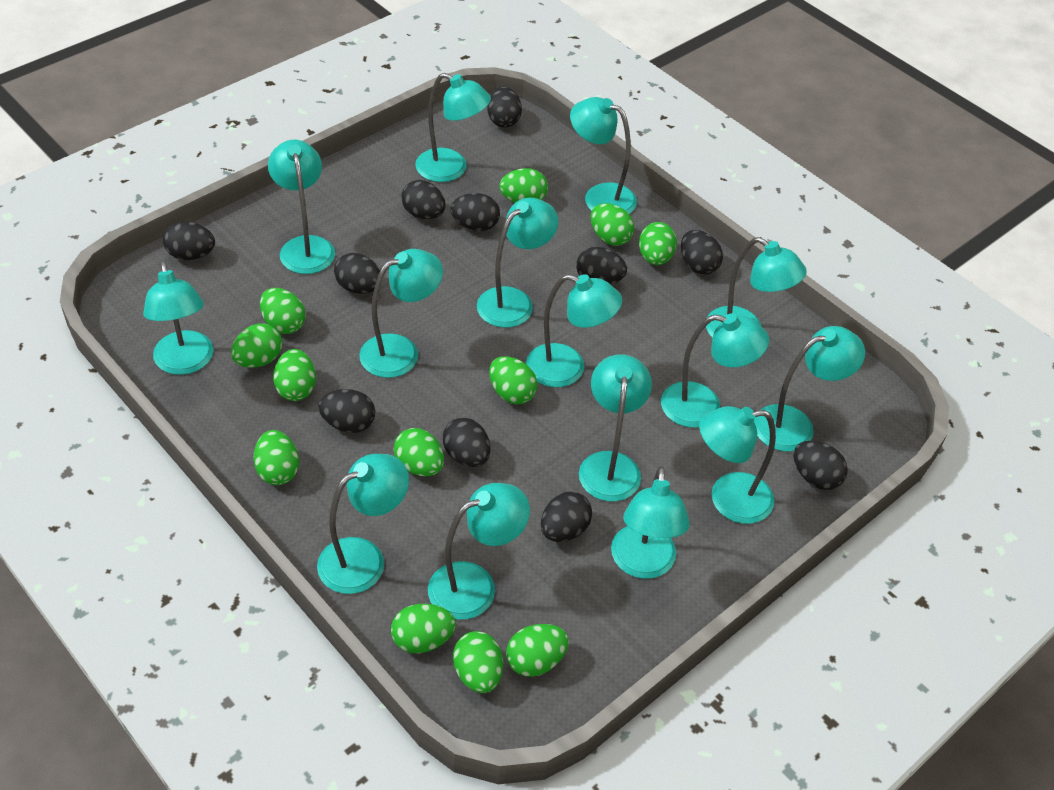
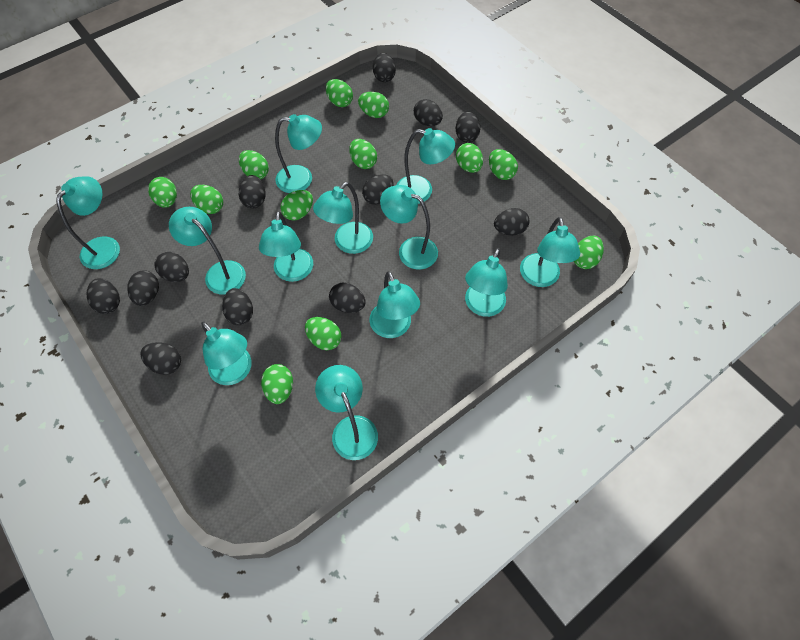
black egg: 11 -> 12
turquoise lamp: 15 -> 12

